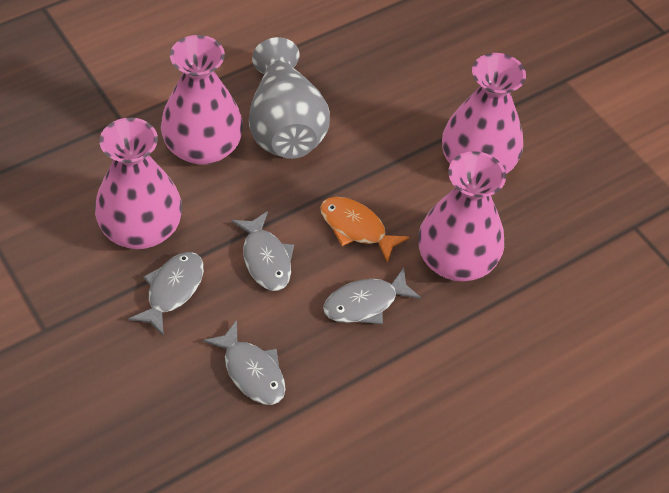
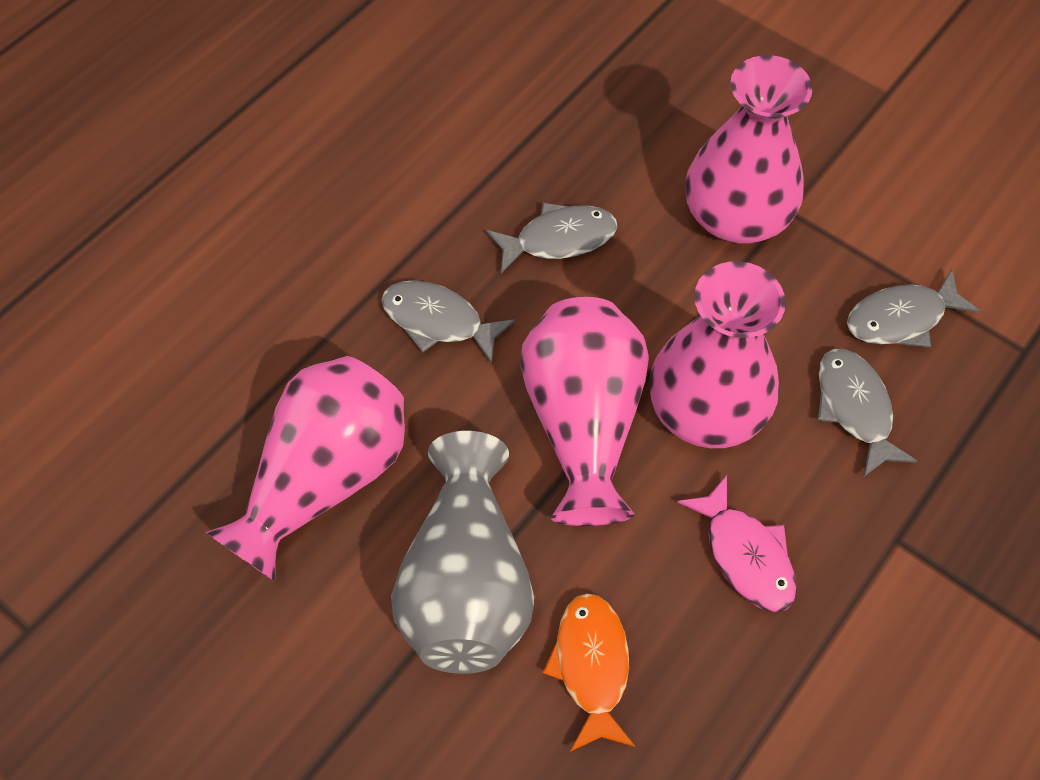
pink fish: 0 -> 1

